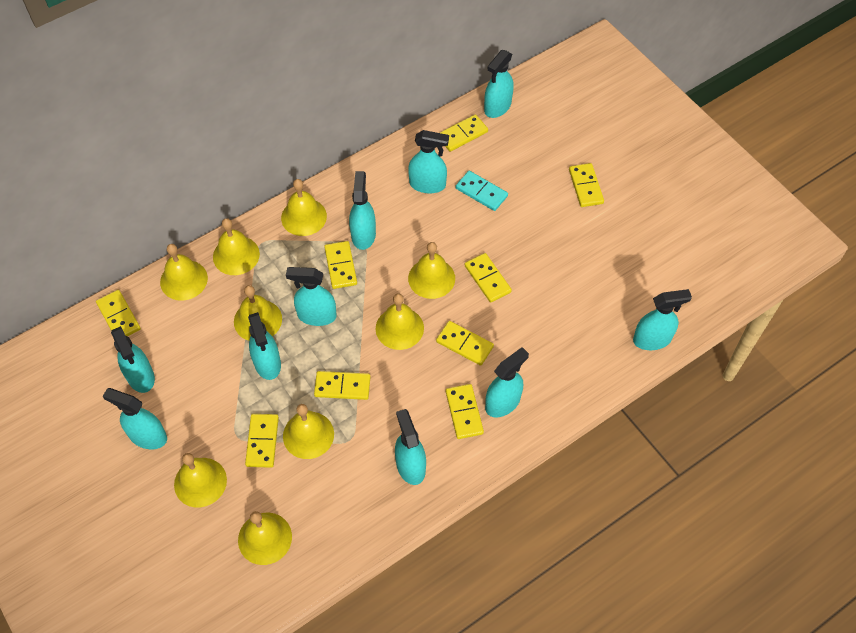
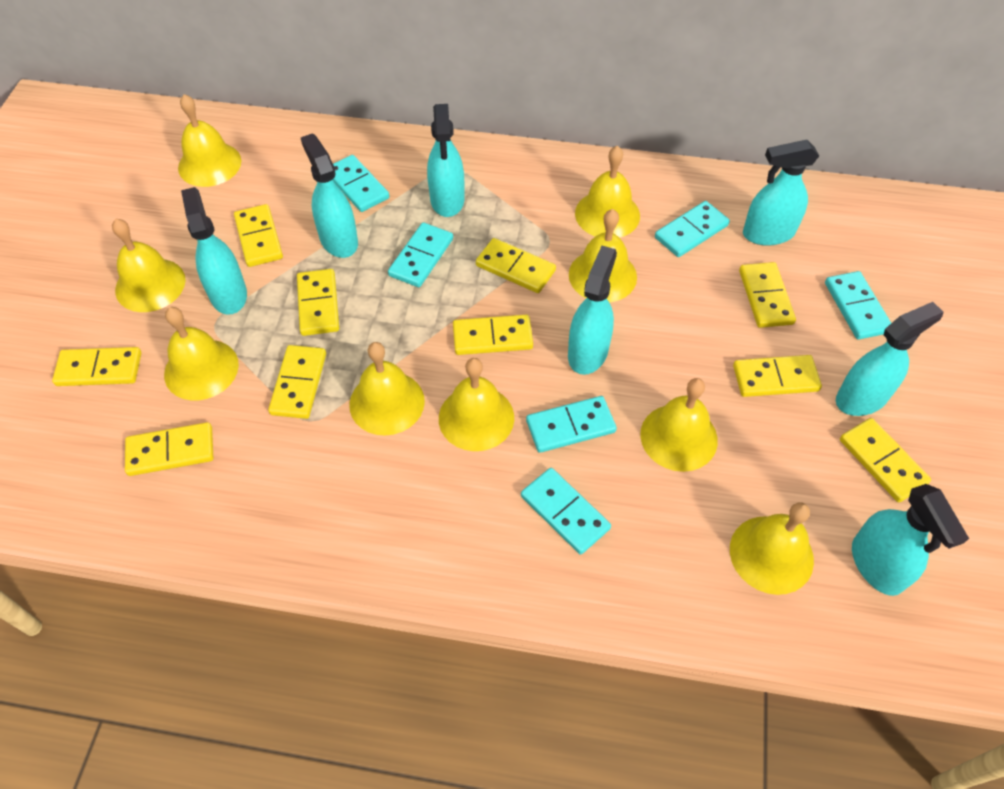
turquoise domino: 1 -> 6
turquoise spray bottle: 10 -> 7
yellow domino: 9 -> 10

